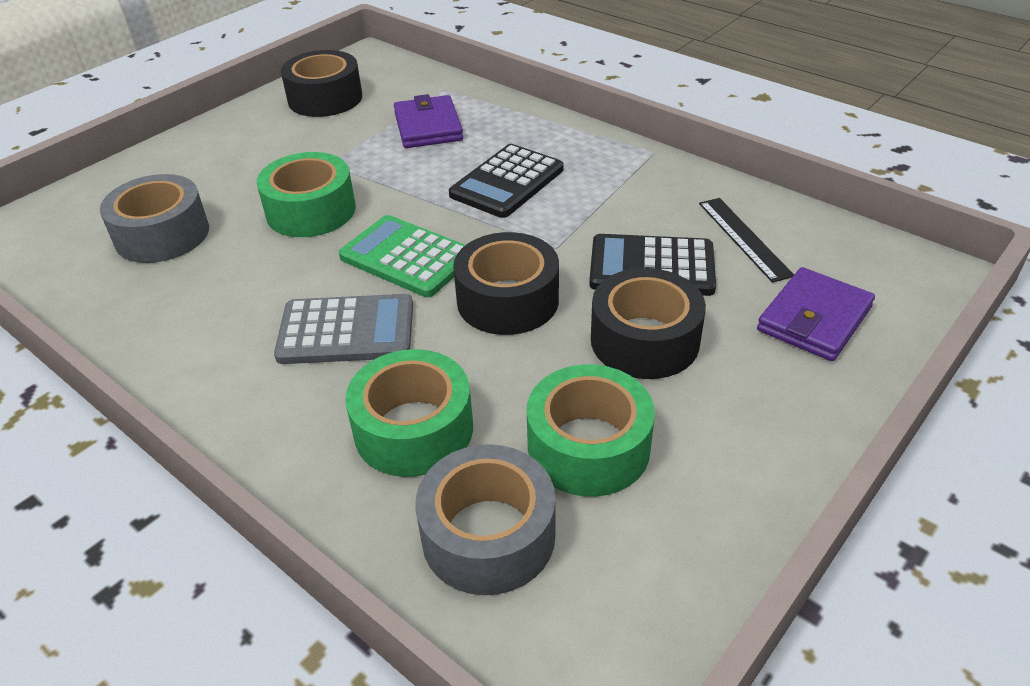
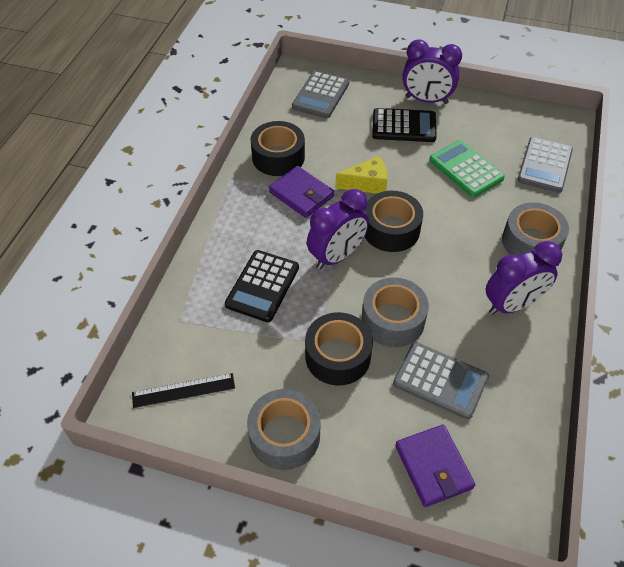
green tape: 3 -> 0
grey calculator: 1 -> 3
grey tape: 2 -> 3
purple clock: 0 -> 3
yellow cheese: 0 -> 1

